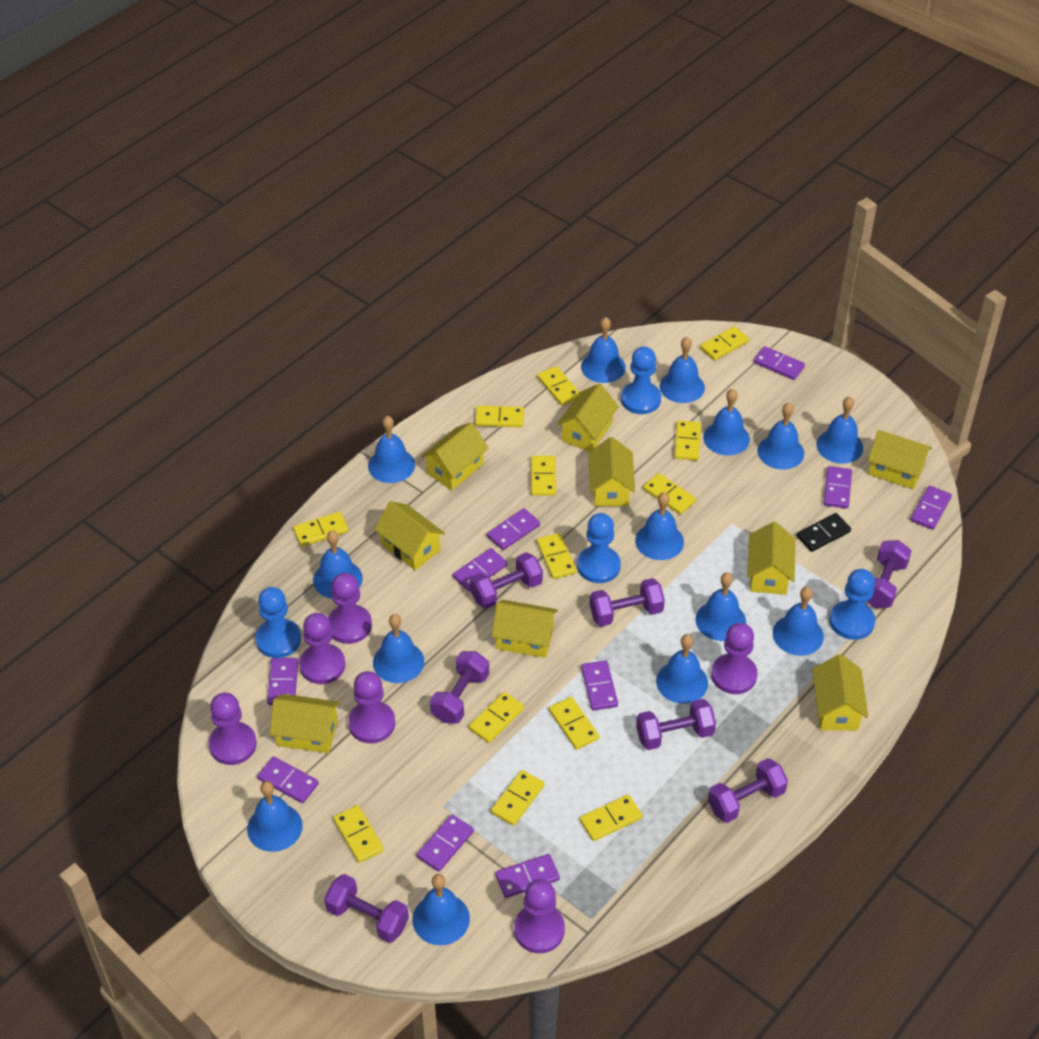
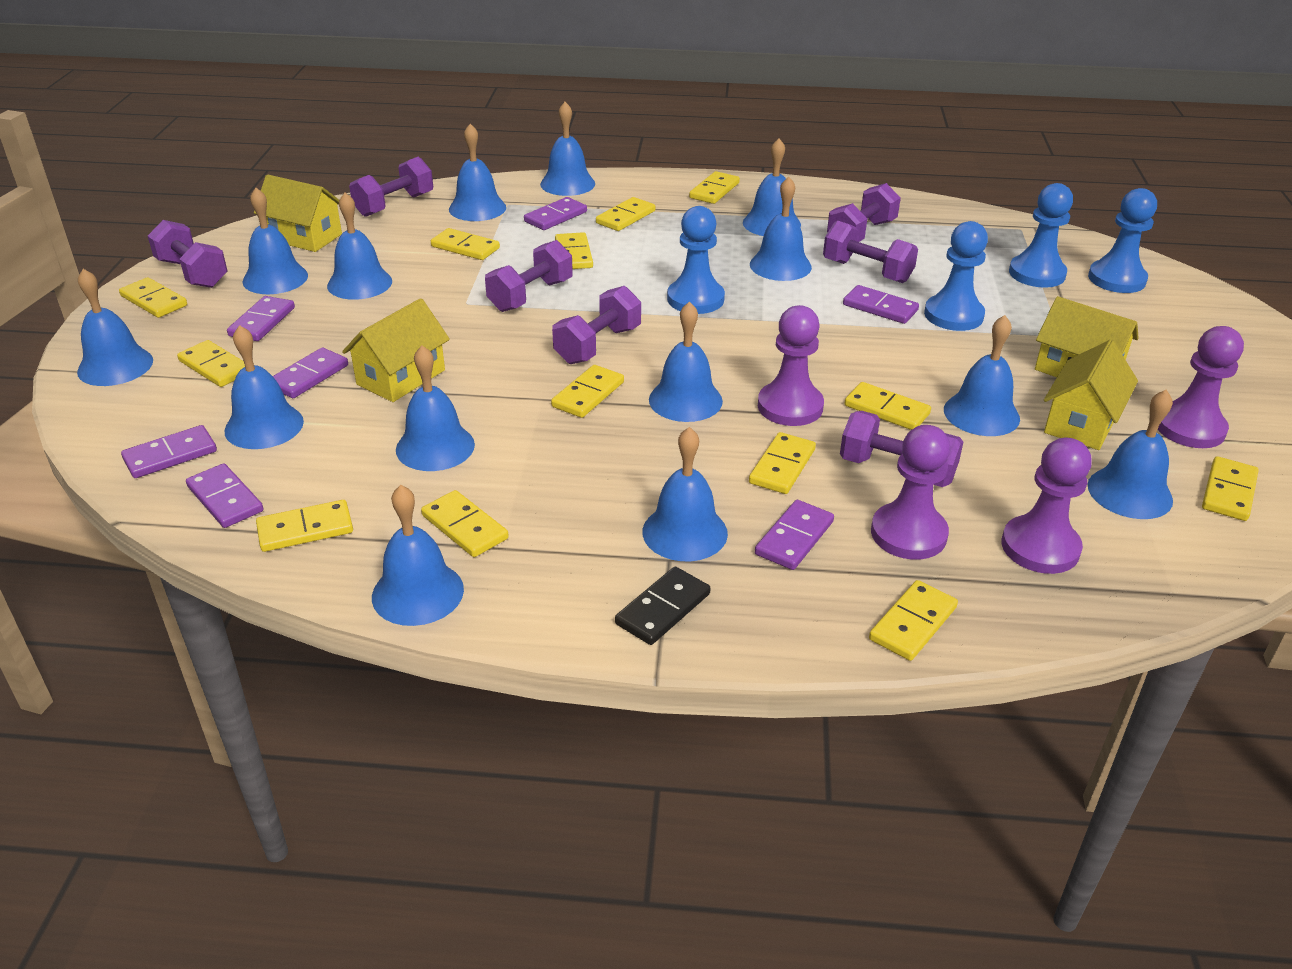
purple domino: 10 -> 7
purple pawn: 6 -> 4
yellow house: 9 -> 4

